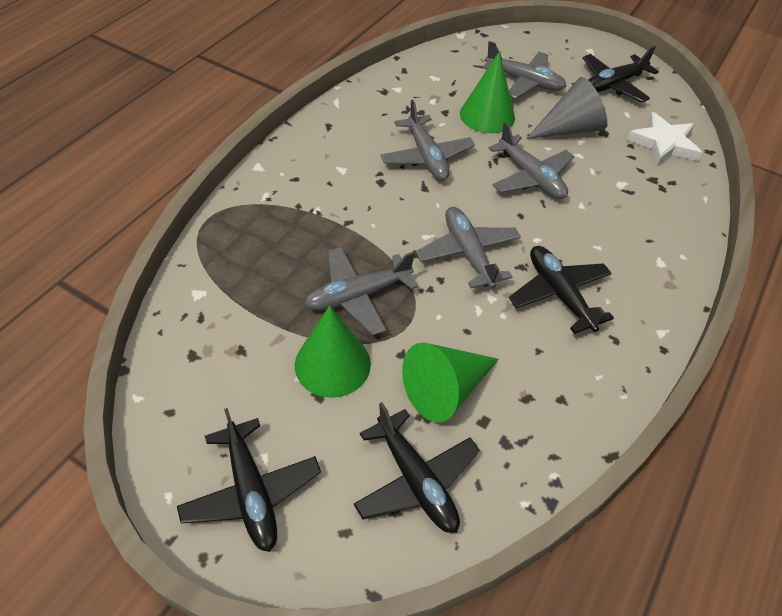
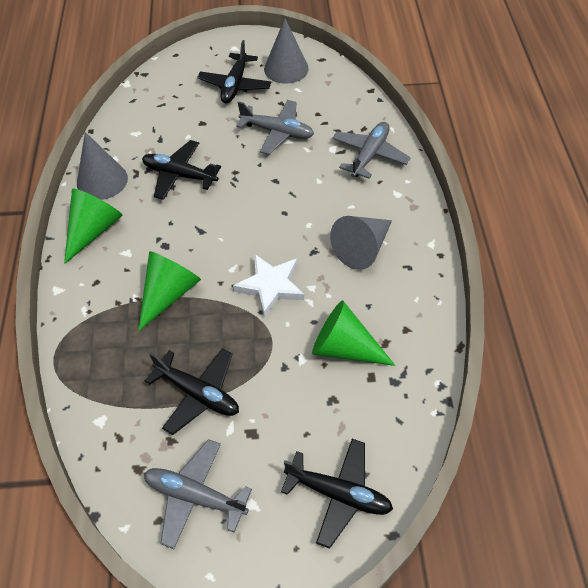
grey cone: 1 -> 3
grey plane: 5 -> 3

